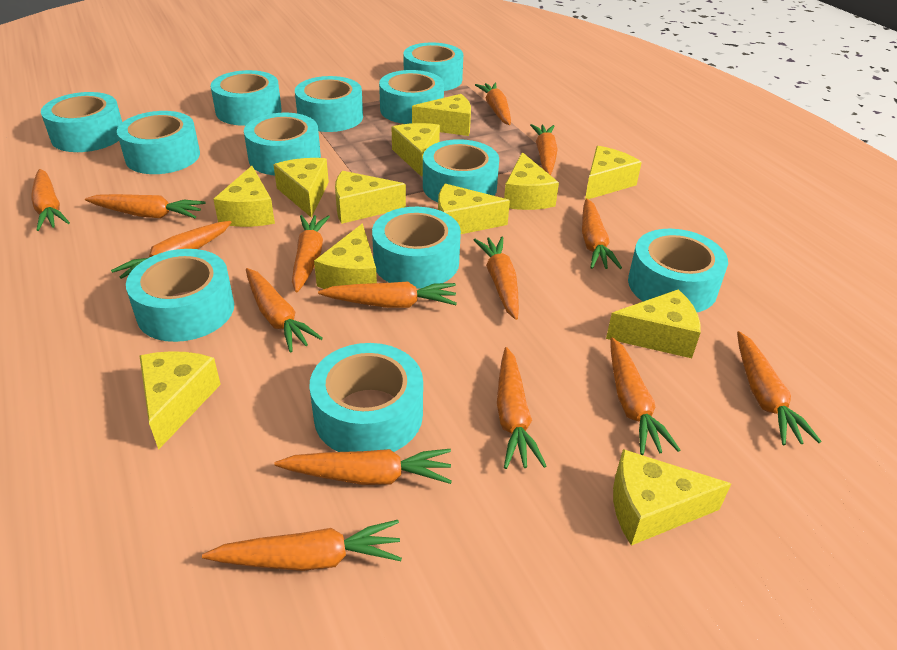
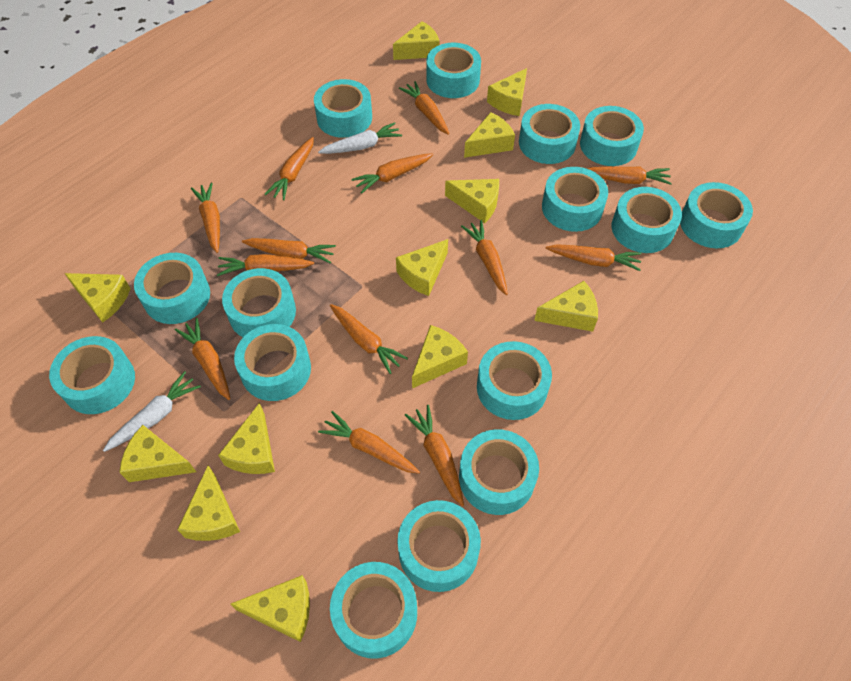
orange carrot: 15 -> 13
turquoise tape: 12 -> 15
white carrot: 0 -> 2

